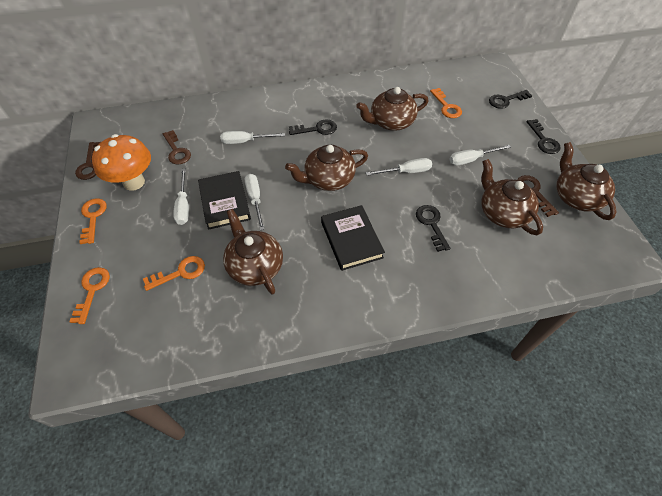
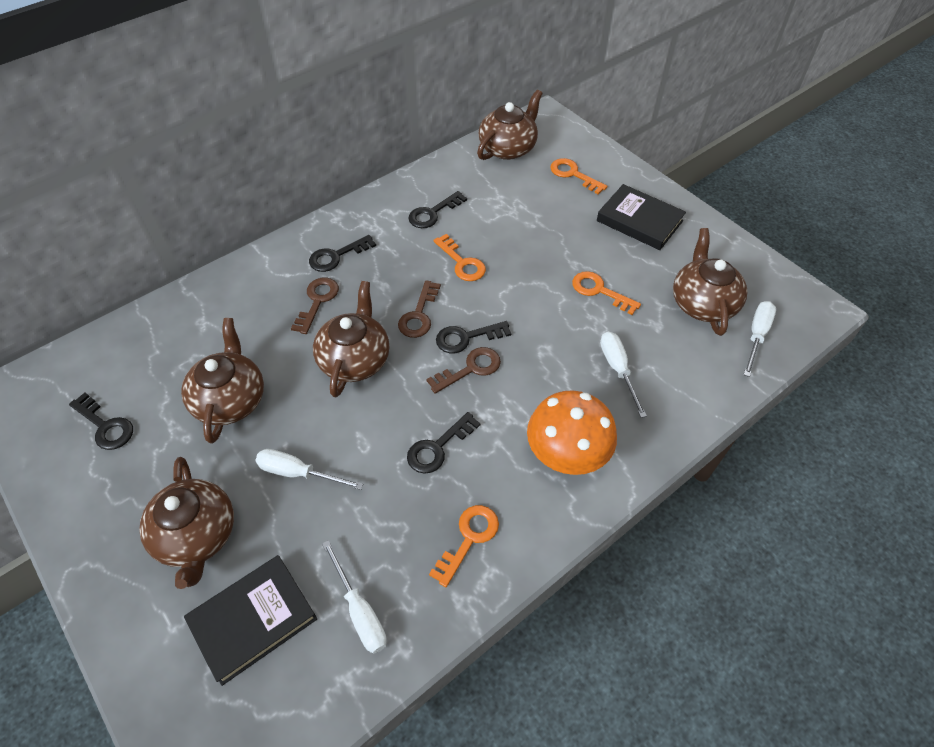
black key: 4 -> 5
white screwdriver: 5 -> 4

